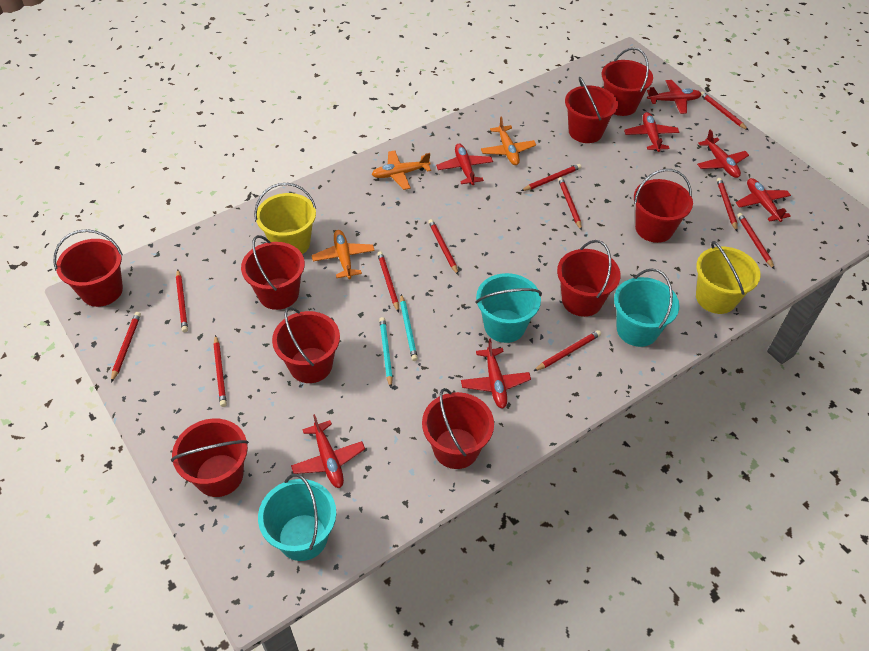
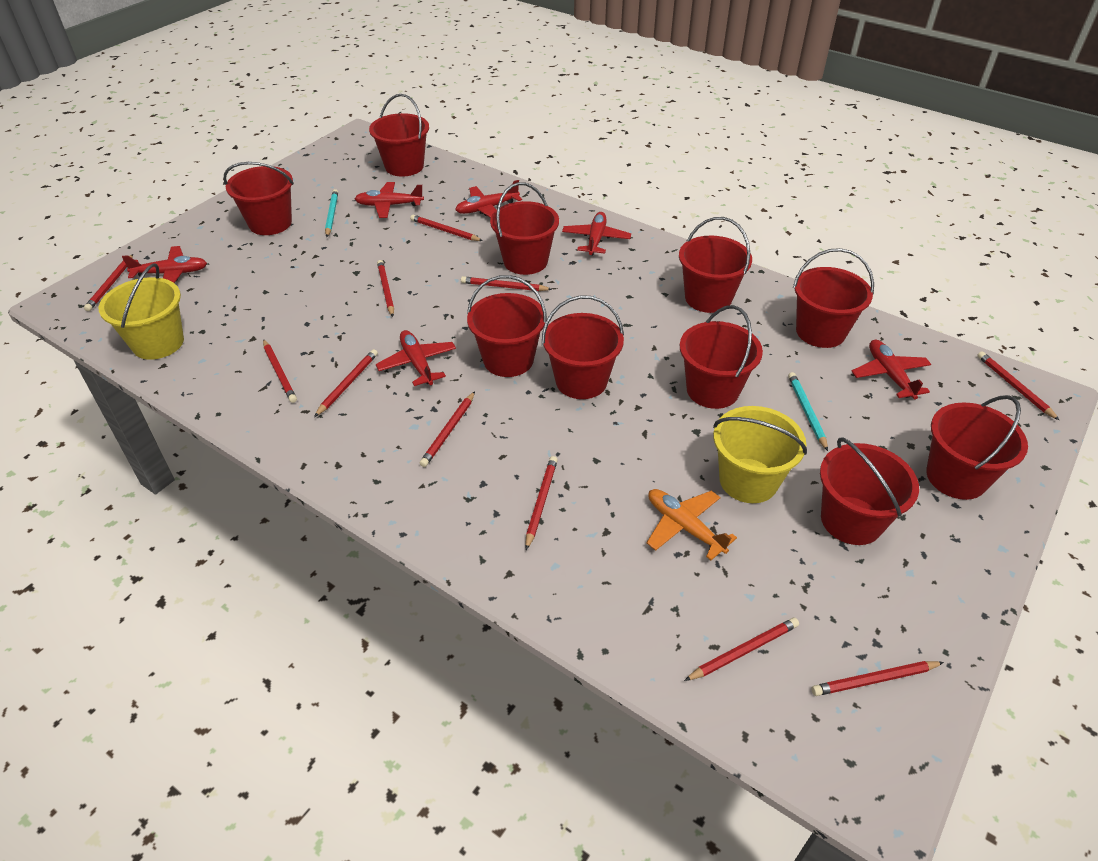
orange plane: 3 -> 1
red bucket: 9 -> 10
red plane: 7 -> 6
turquoise bucket: 3 -> 0

